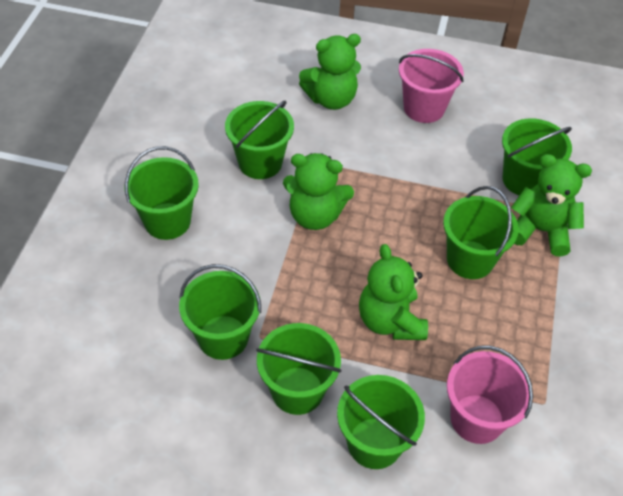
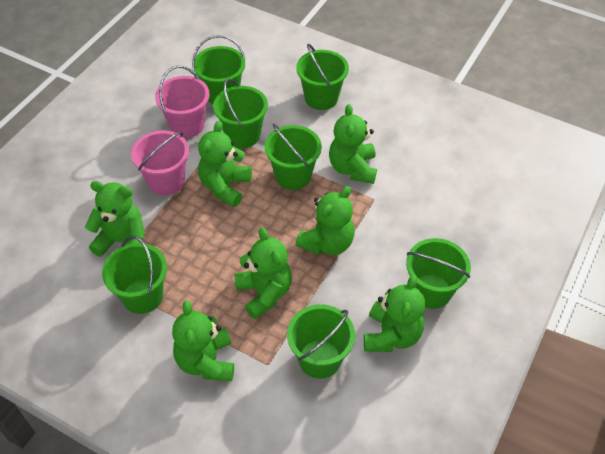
green teddy bear: 4 -> 7

